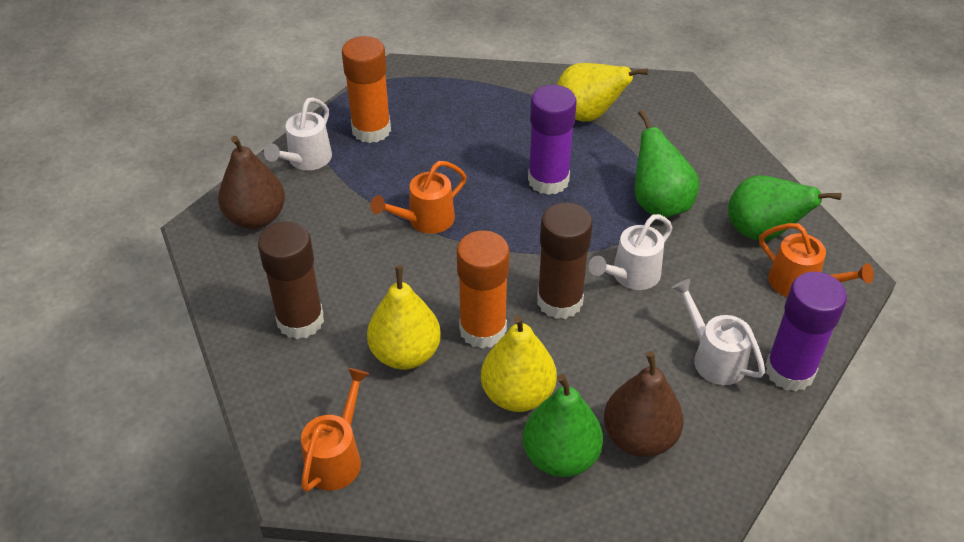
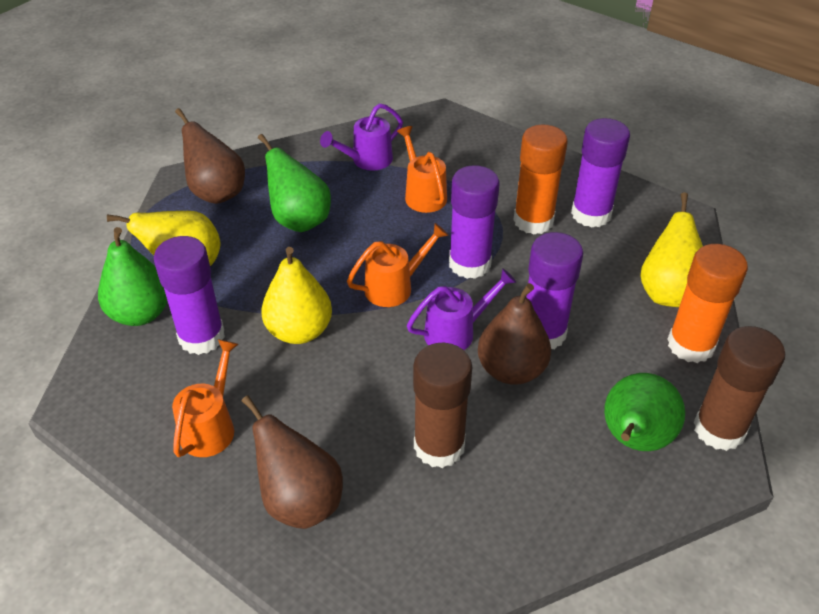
brown pear: 2 -> 3
purple glue stick: 2 -> 4
purple watering can: 0 -> 2
white watering can: 3 -> 0

